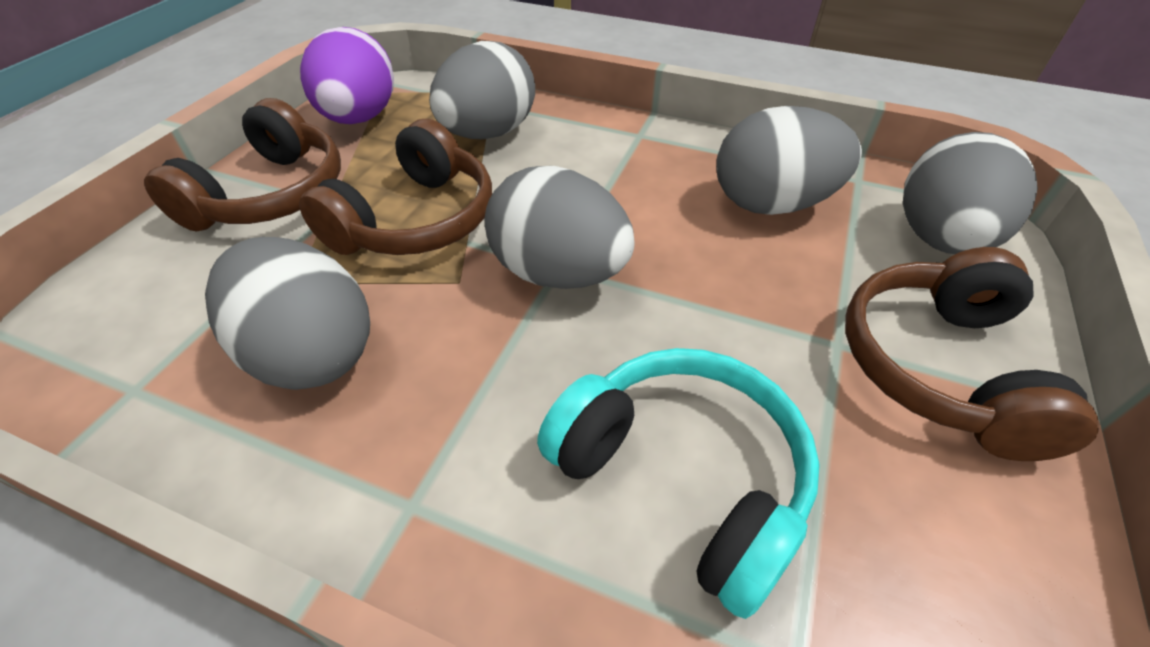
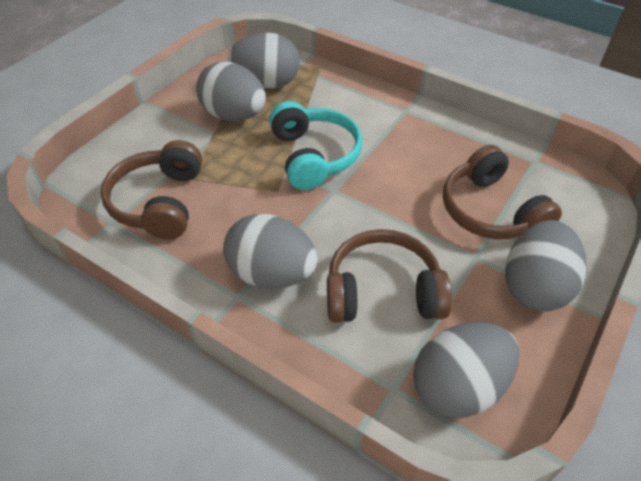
purple egg: 1 -> 0

